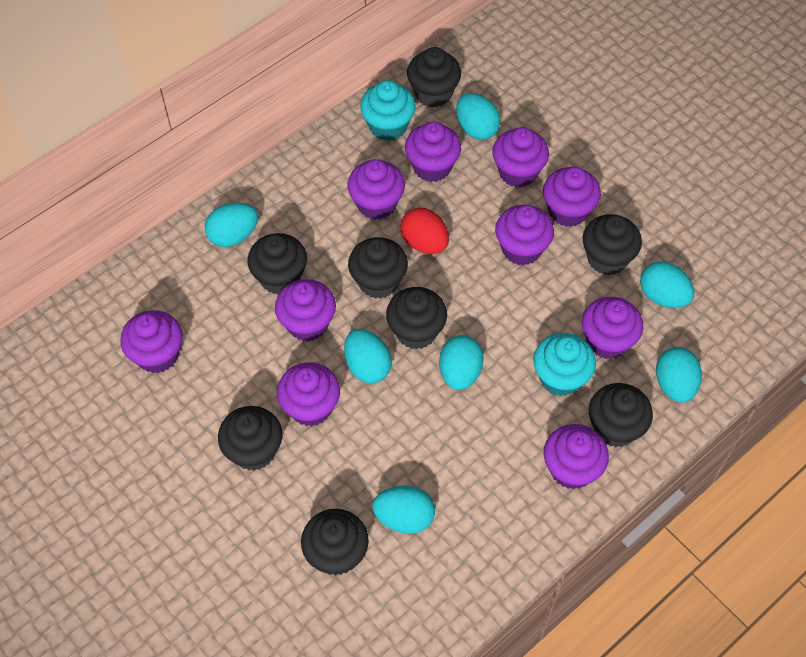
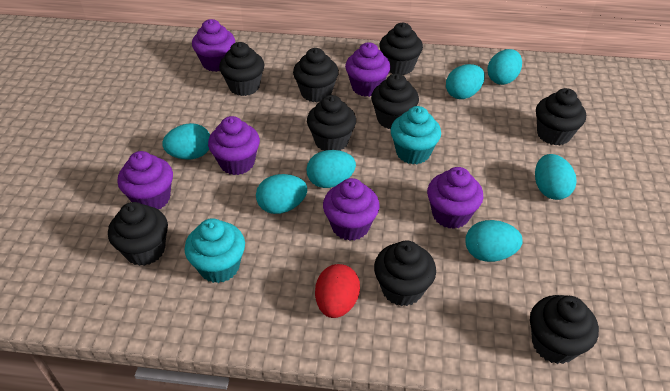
black cupcake: 8 -> 9
purple cupcake: 10 -> 6

